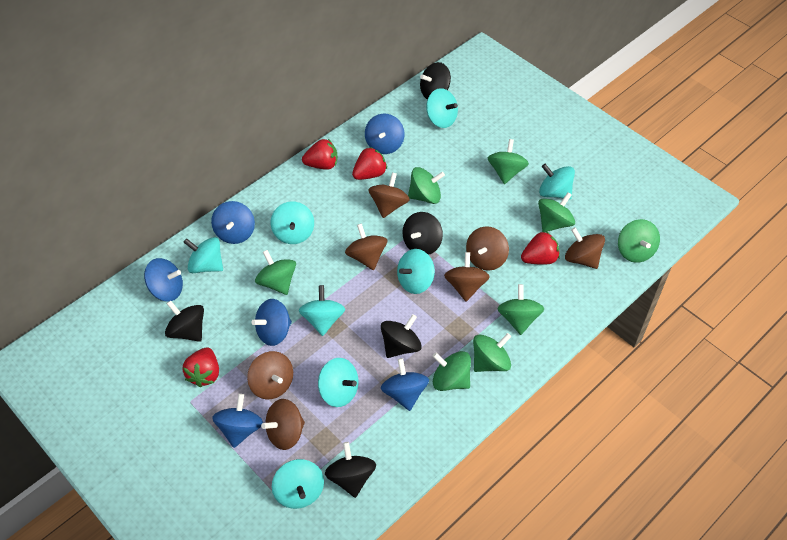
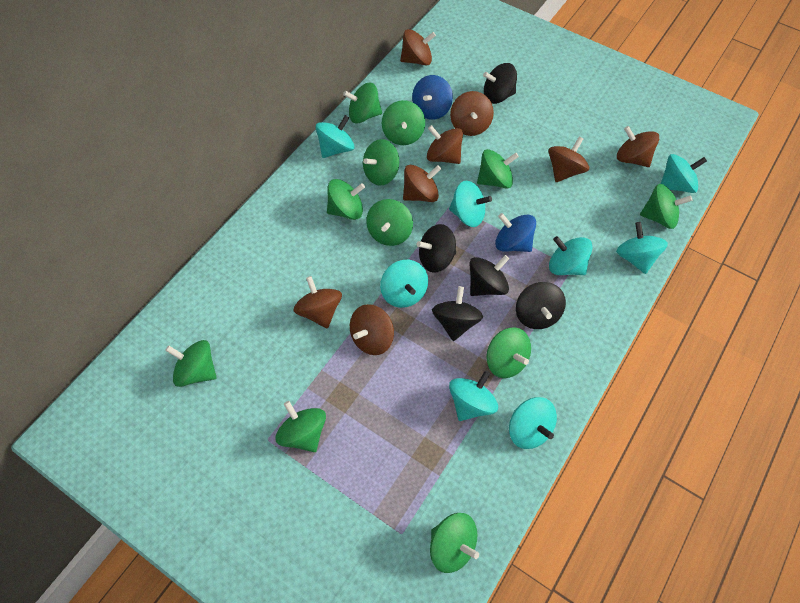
blue spinning top: 6 -> 2
brown spinning top: 7 -> 8
green spinning top: 8 -> 11
red strawberry: 4 -> 0

